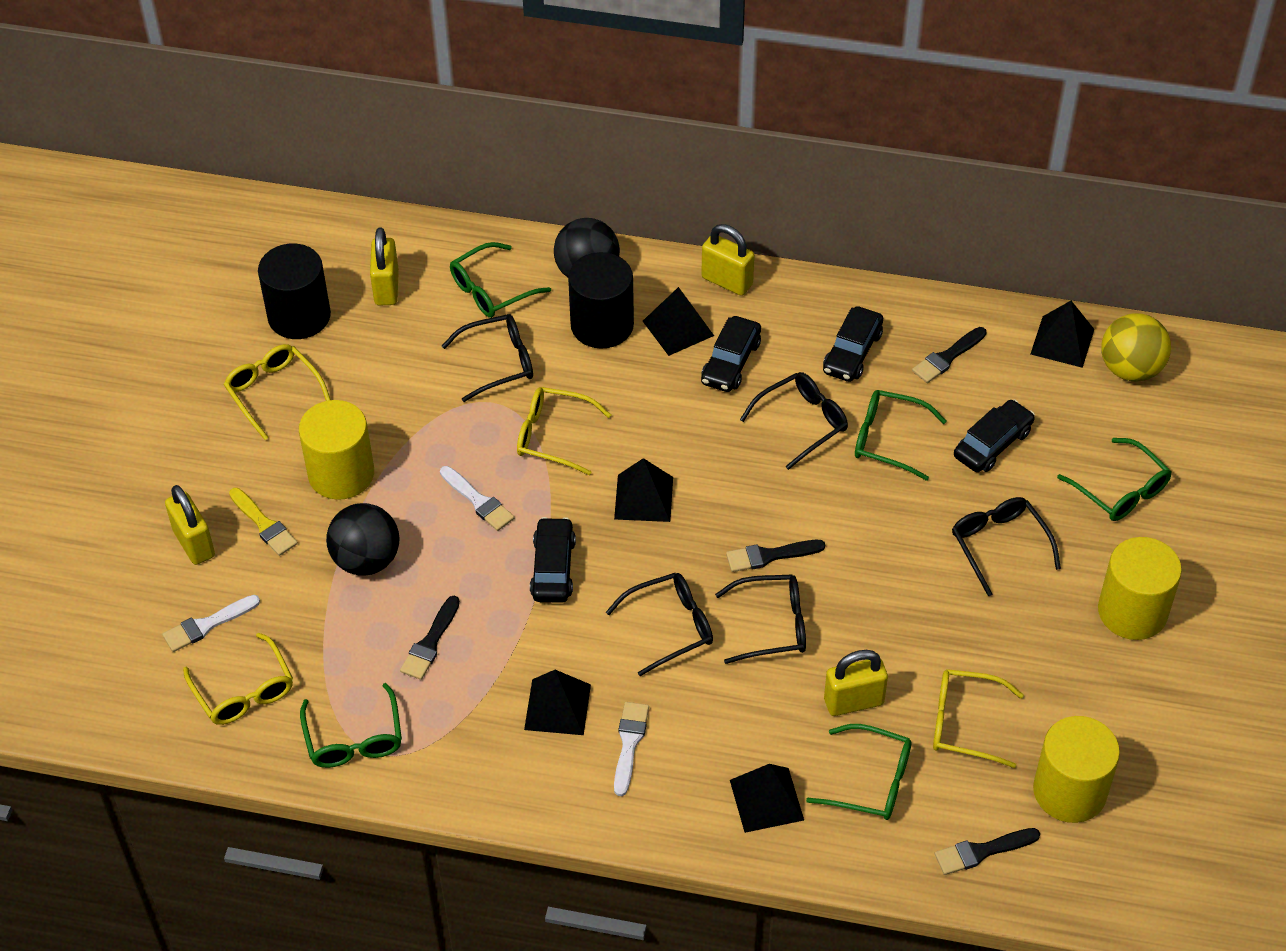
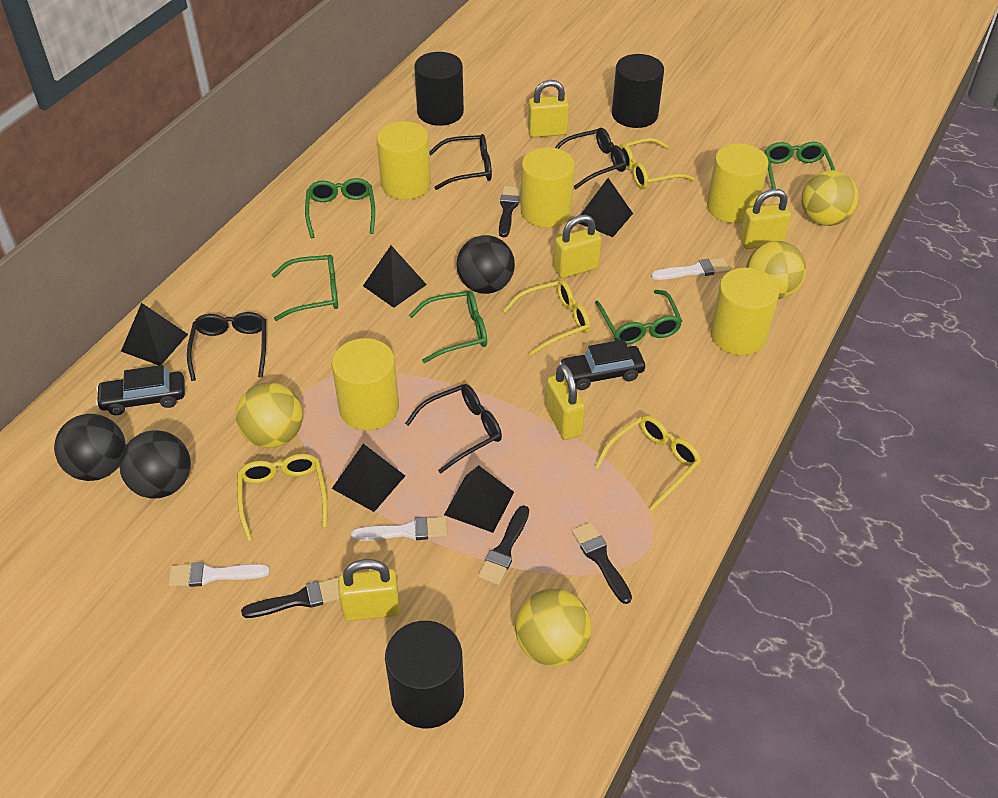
black ball: 2 -> 3
black car: 4 -> 2
black cylinder: 2 -> 3
black glasses: 5 -> 4
yellow ball: 1 -> 4
yellow brush: 1 -> 0
yellow cylinder: 3 -> 5
yellow padlock: 4 -> 5

